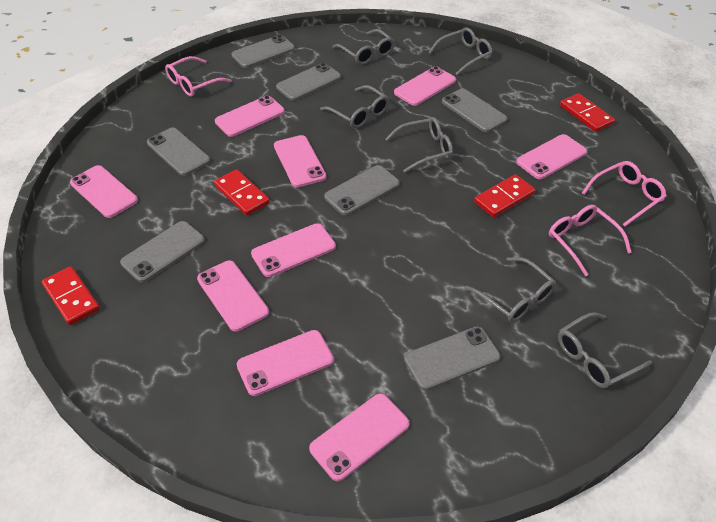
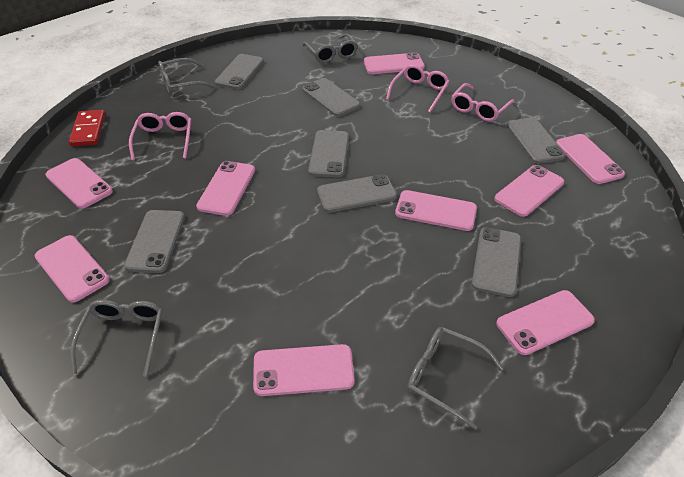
grey glasses: 6 -> 4
red domino: 4 -> 1

